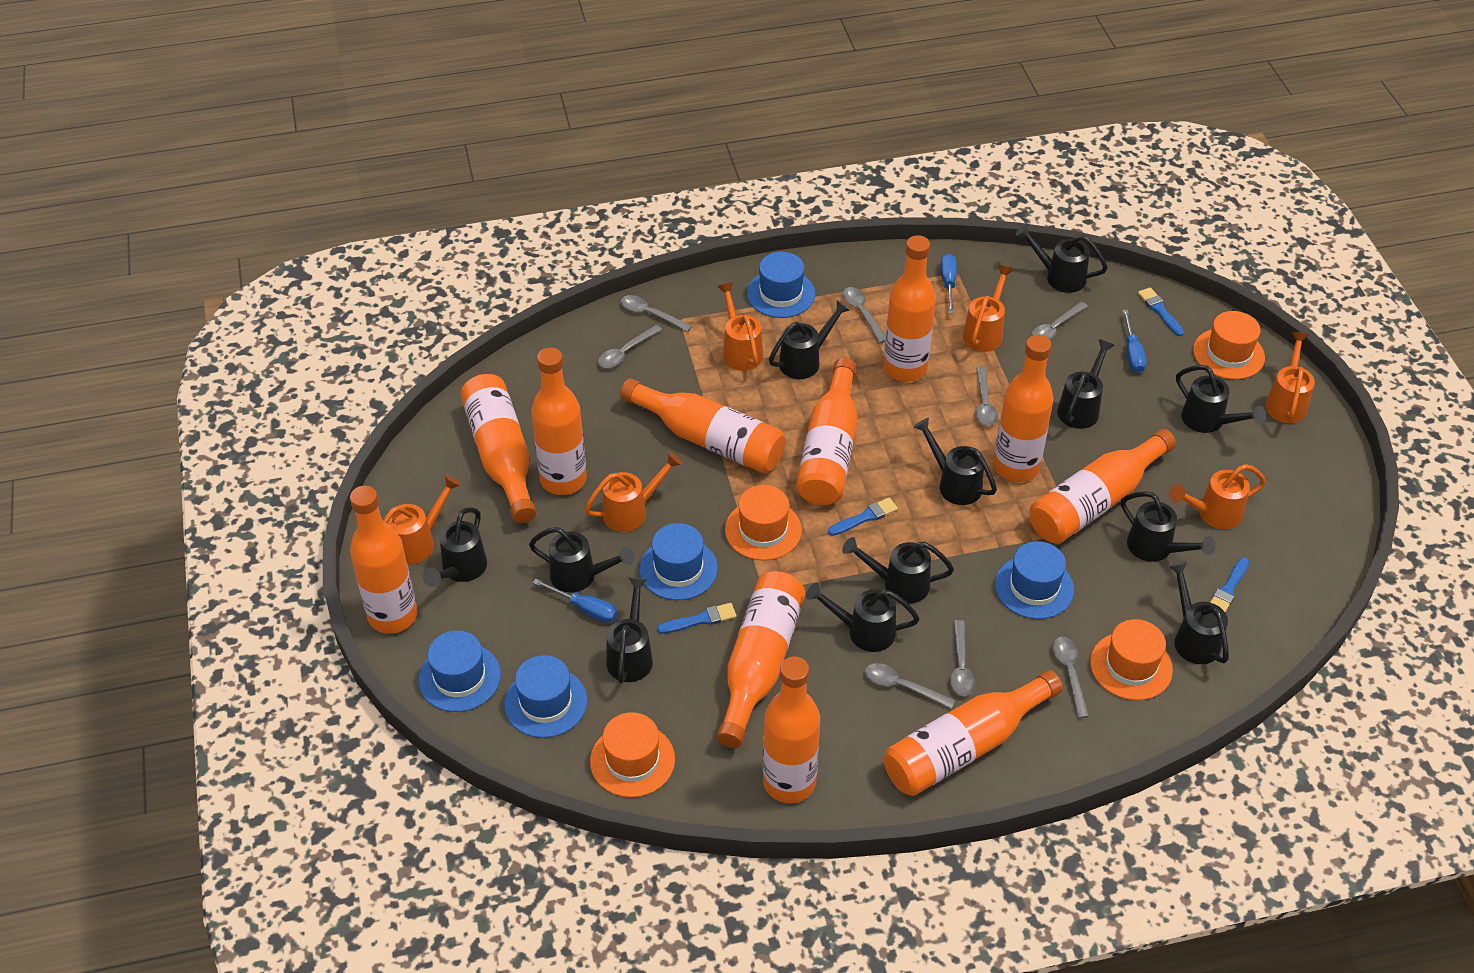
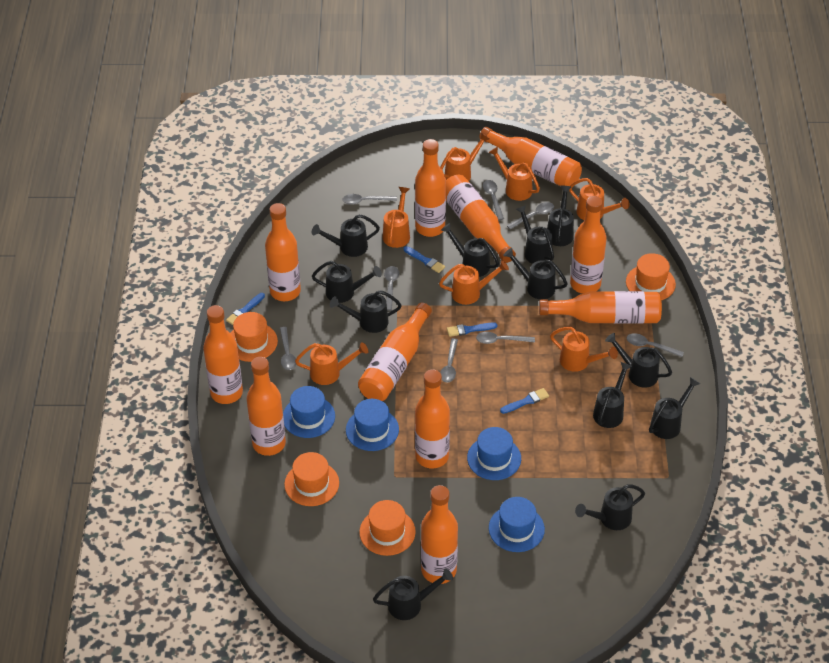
blue hat: 5 -> 4
blue screwdriver: 3 -> 0
orange watering can: 6 -> 7

